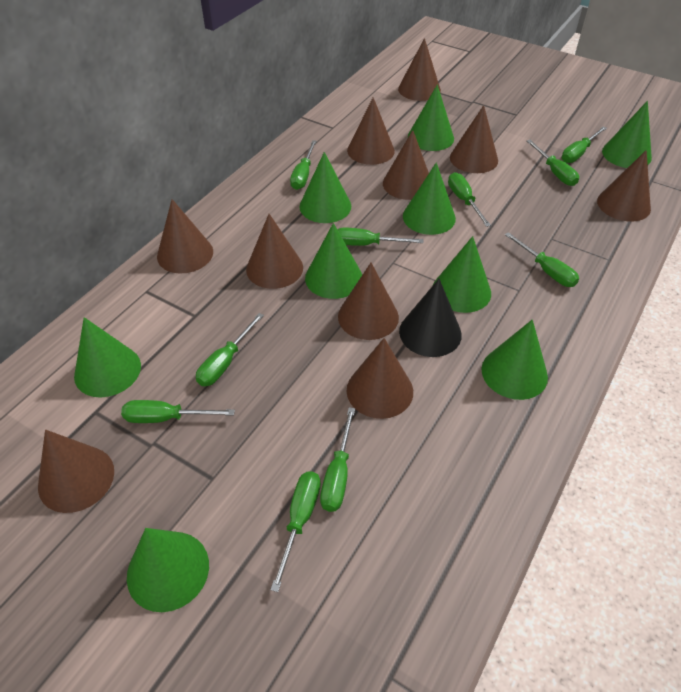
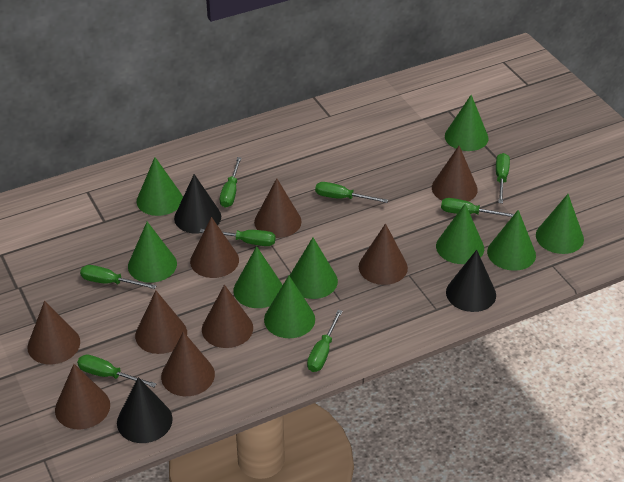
black cone: 1 -> 3
brown cone: 10 -> 9
green screwdriver: 10 -> 8

